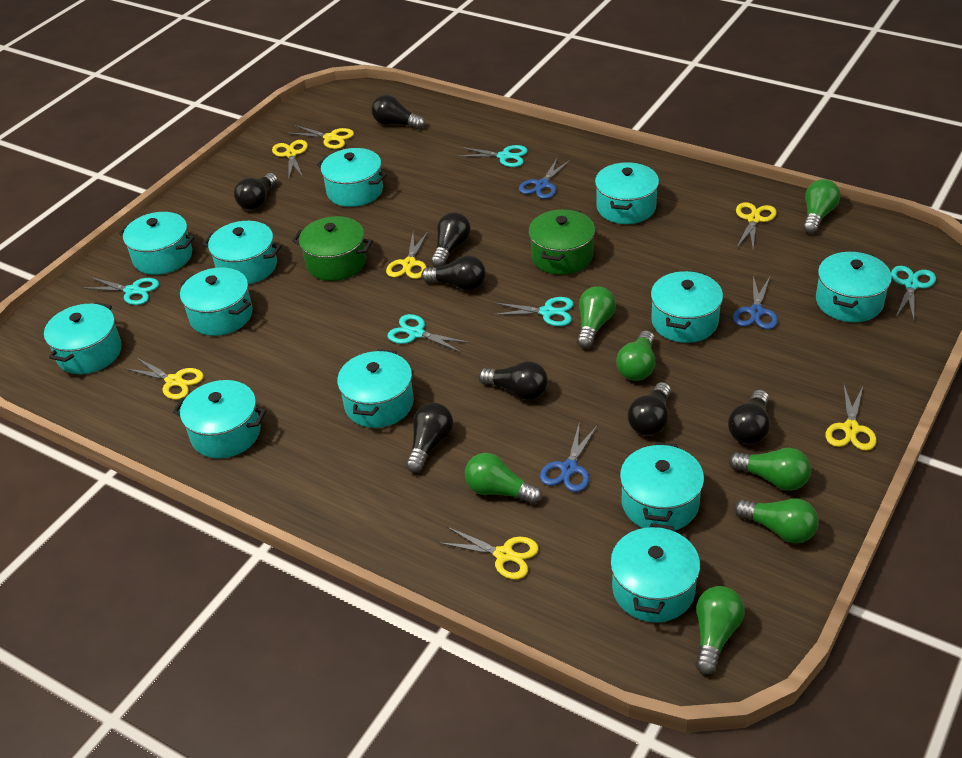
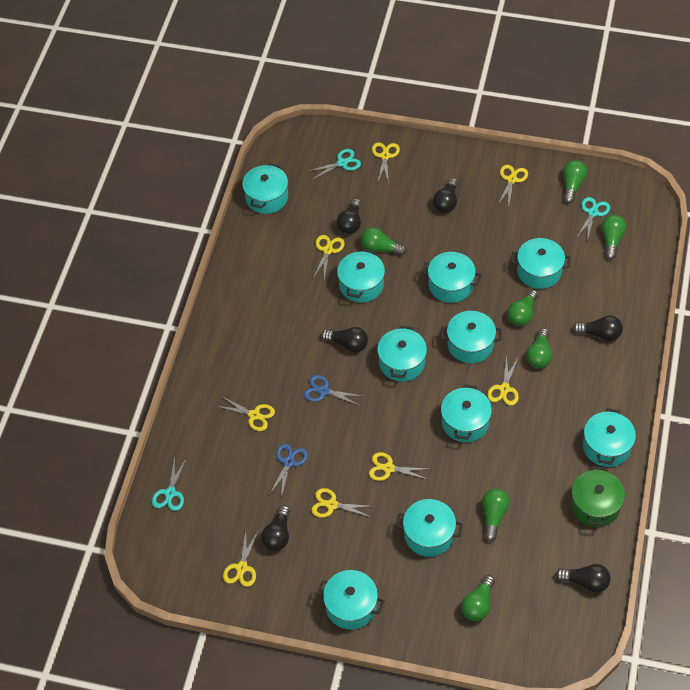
black light bulb: 8 -> 6
blue scissors: 3 -> 2
green pot: 2 -> 1
turquoise pot: 12 -> 10
turquoise scissors: 5 -> 3
yellow scissors: 7 -> 8

